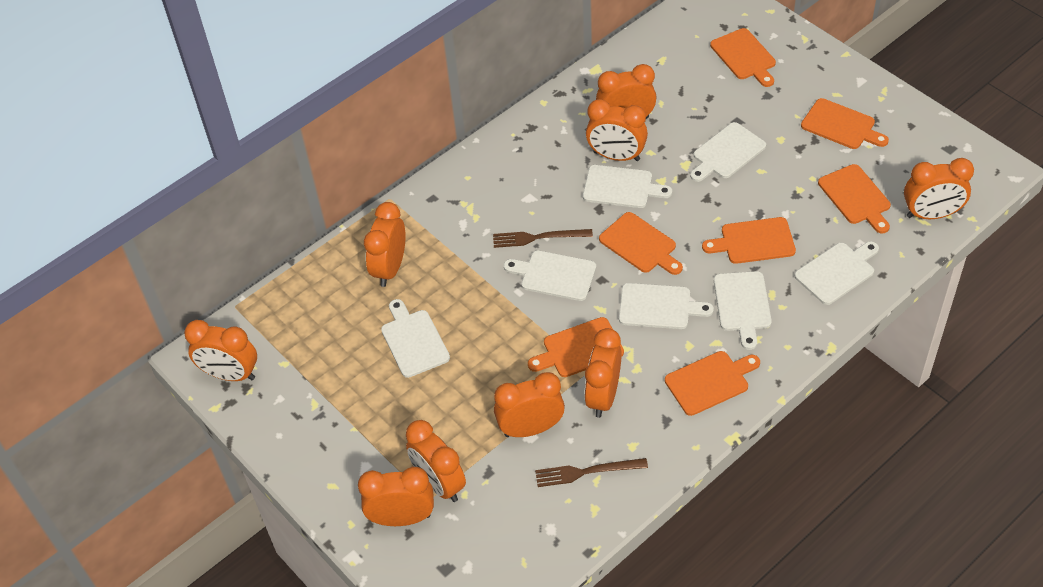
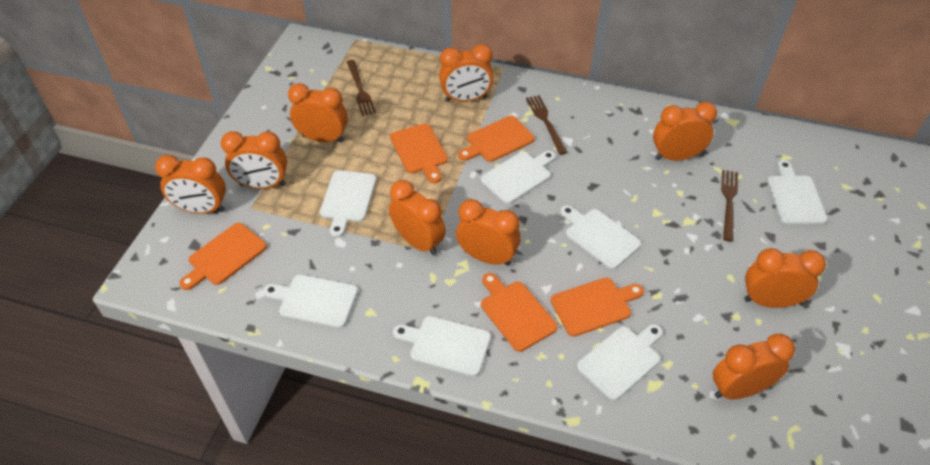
brown fork: 2 -> 3
orange cutting board: 7 -> 5

